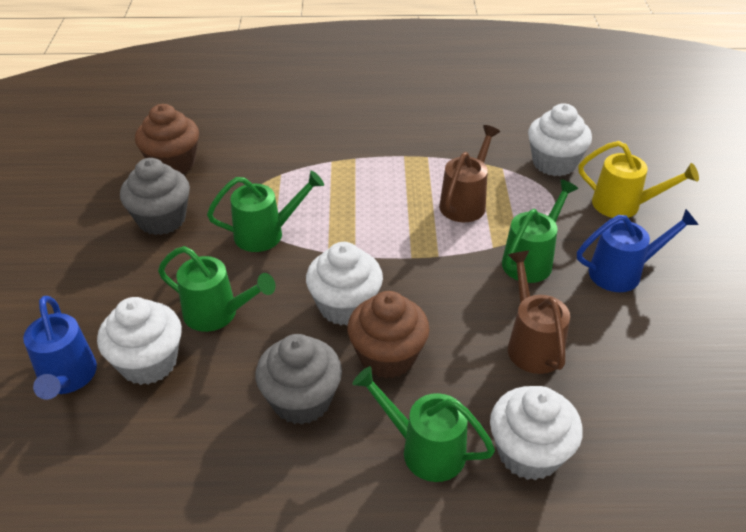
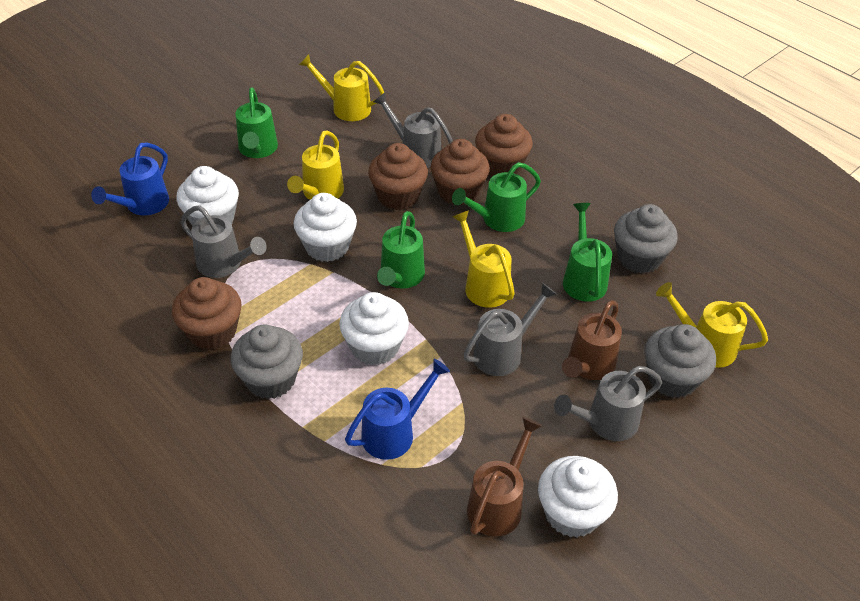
brown cupcake: 2 -> 4
grey cupcake: 2 -> 3
grey watering can: 0 -> 4
yellow watering can: 1 -> 4

